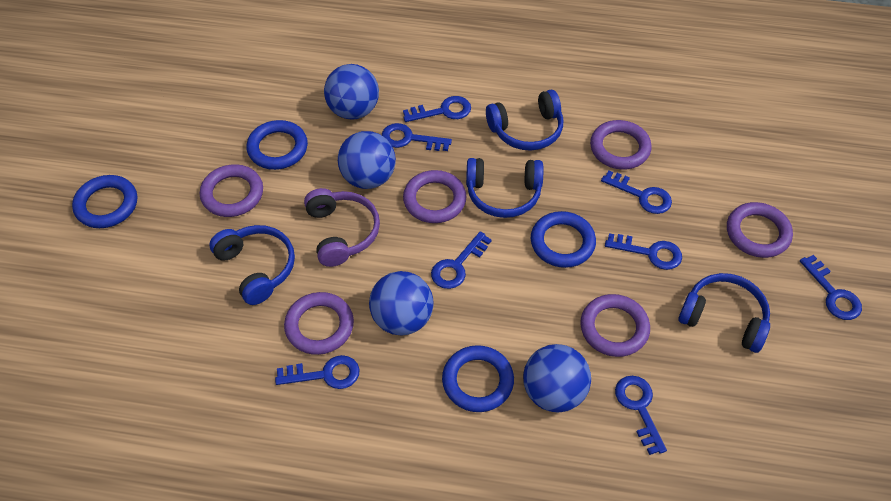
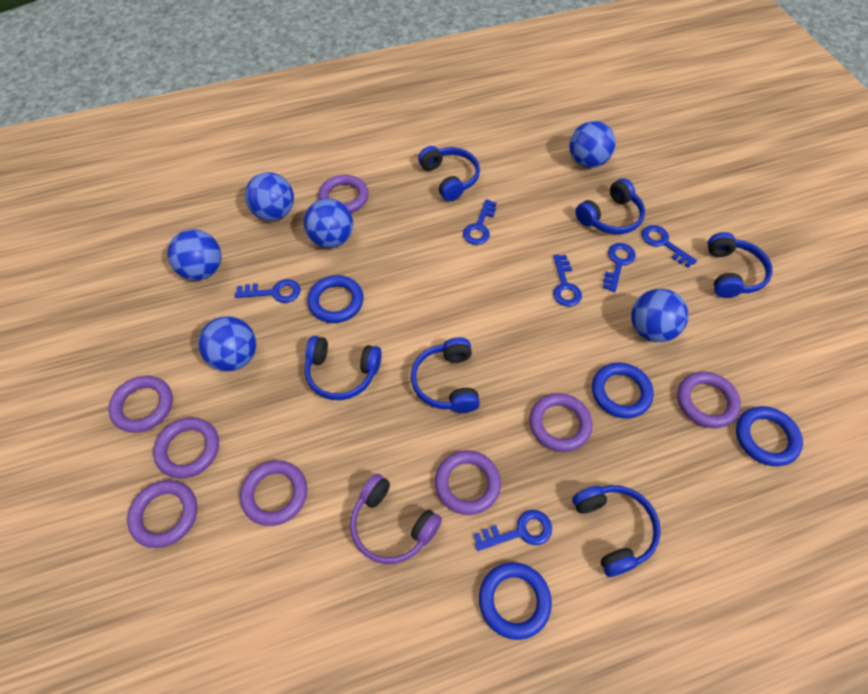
blue ball: 4 -> 6
blue headphones: 4 -> 6
blue key: 8 -> 6
purple ring: 6 -> 8

